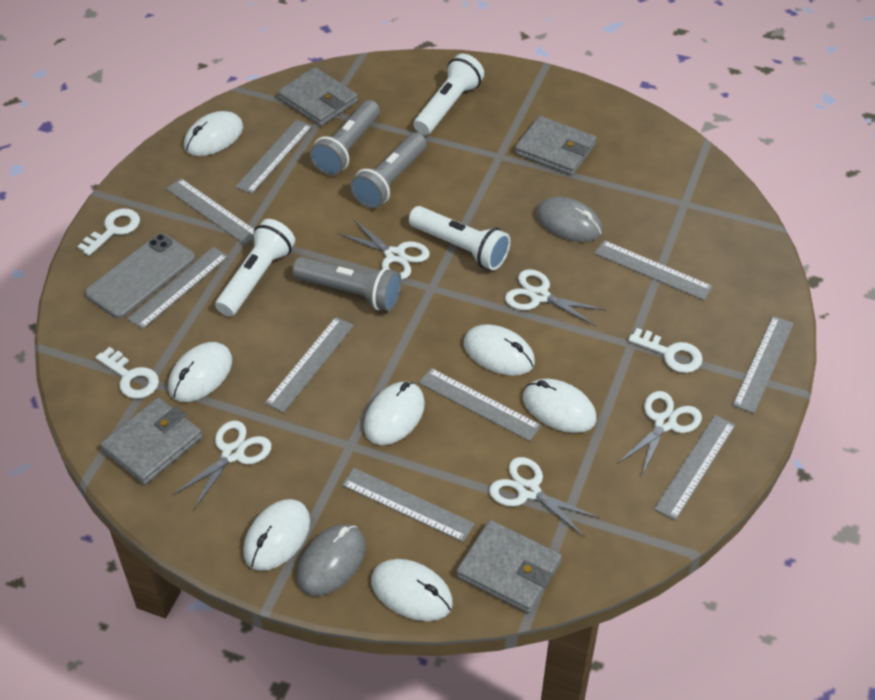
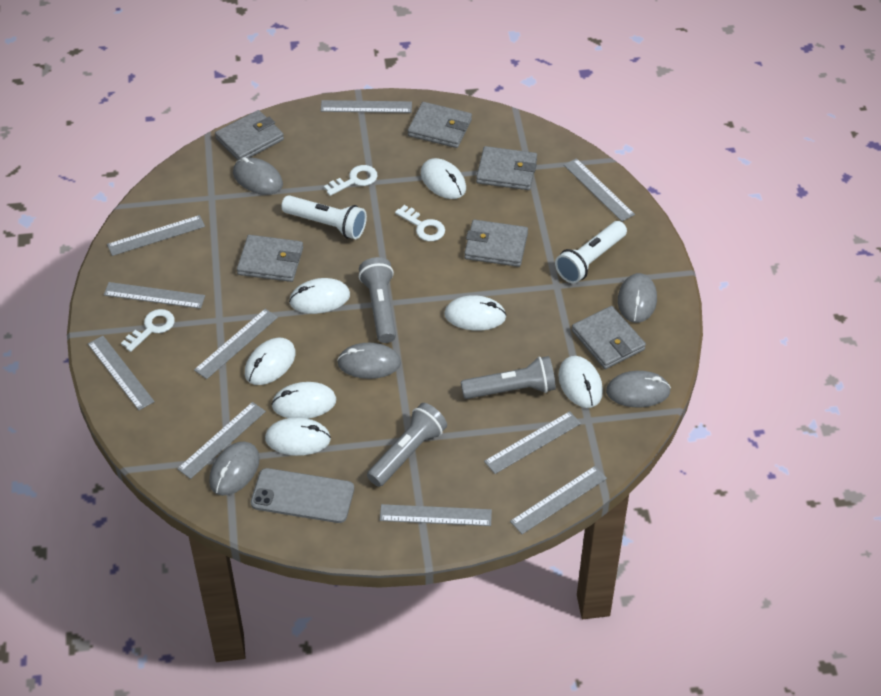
grey mouse: 2 -> 5
grey ruler: 9 -> 10
grey wallet: 4 -> 6
white flashlight: 3 -> 2
white scissors: 5 -> 0

